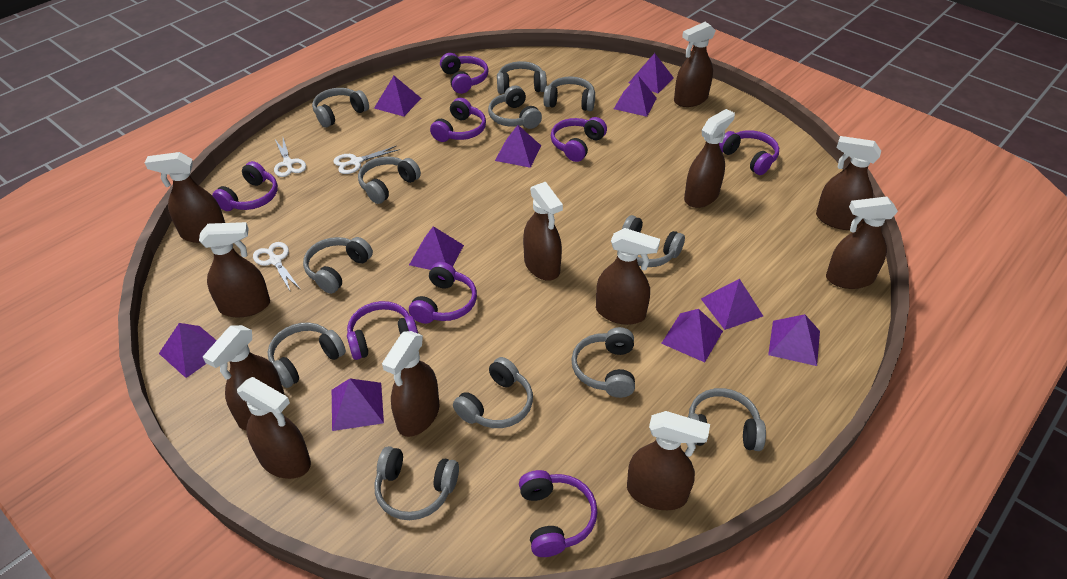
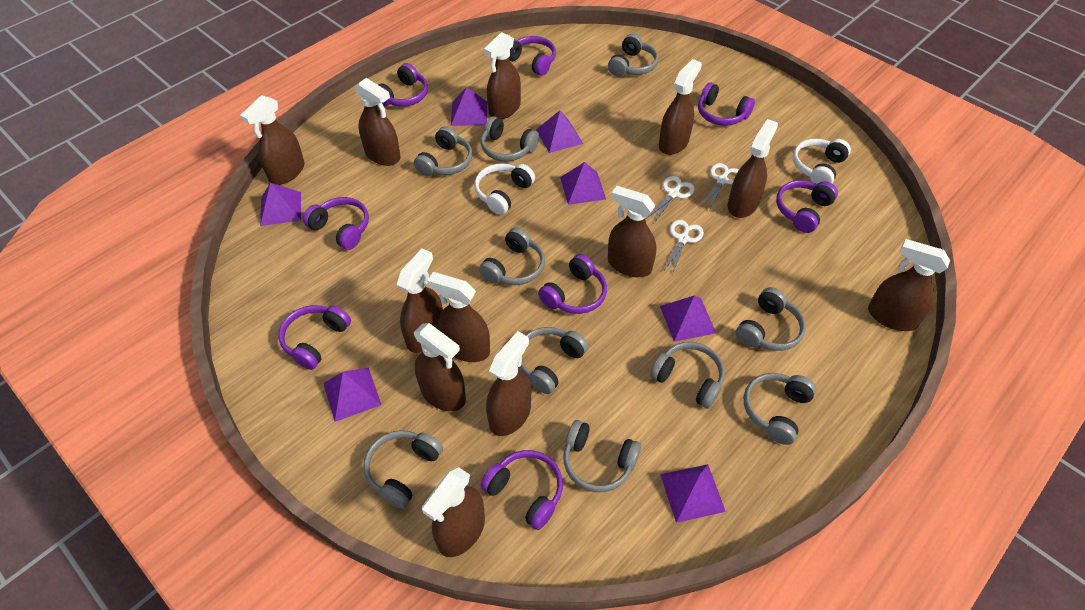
grey headphones: 12 -> 10
purple pyramid: 10 -> 7
white headphones: 0 -> 2

